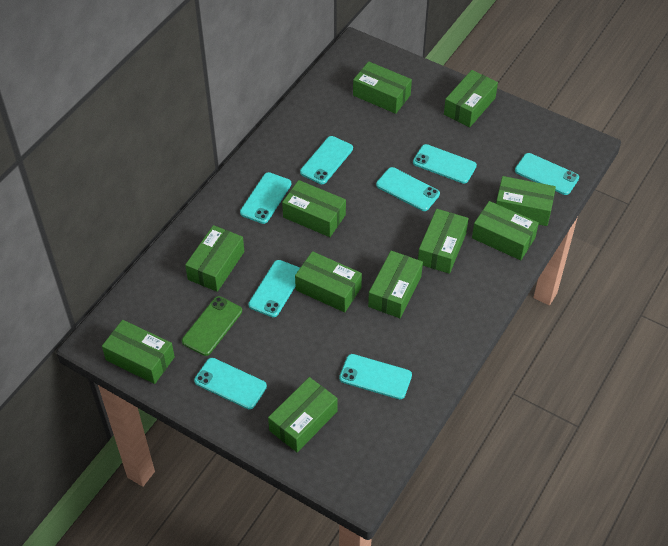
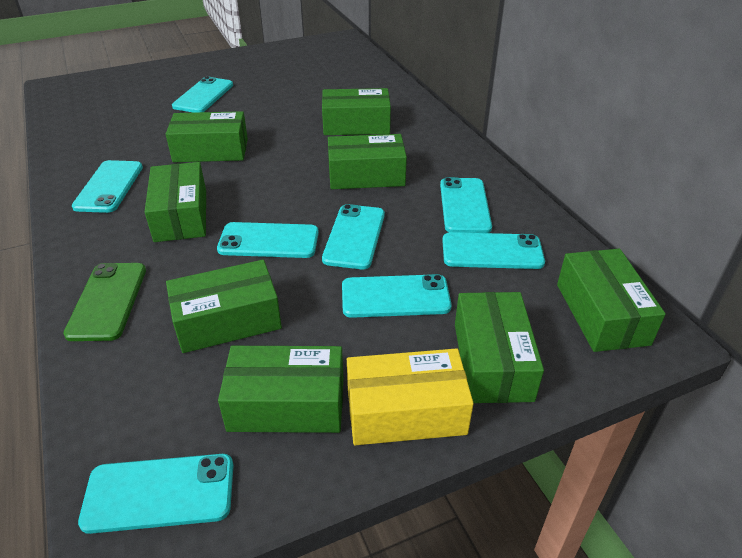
green box: 11 -> 8
yellow box: 0 -> 1

